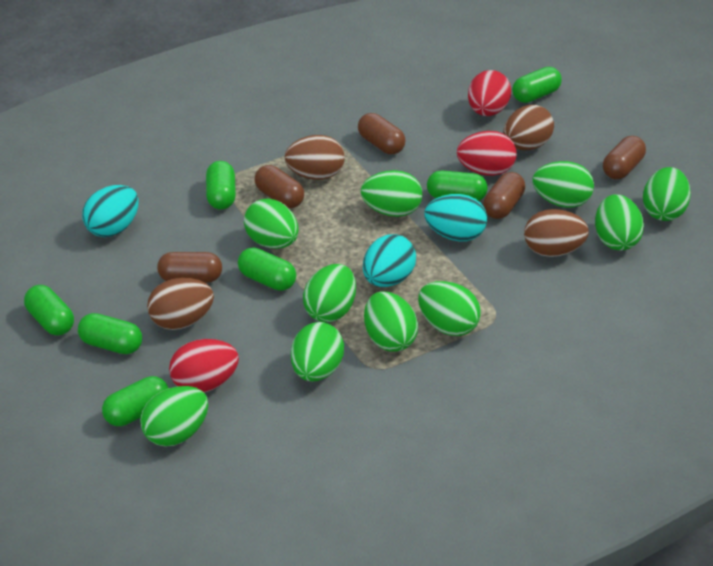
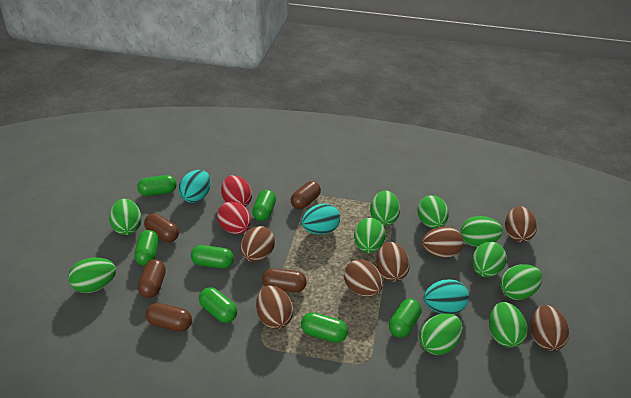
brown egg: 4 -> 7
red egg: 3 -> 2

